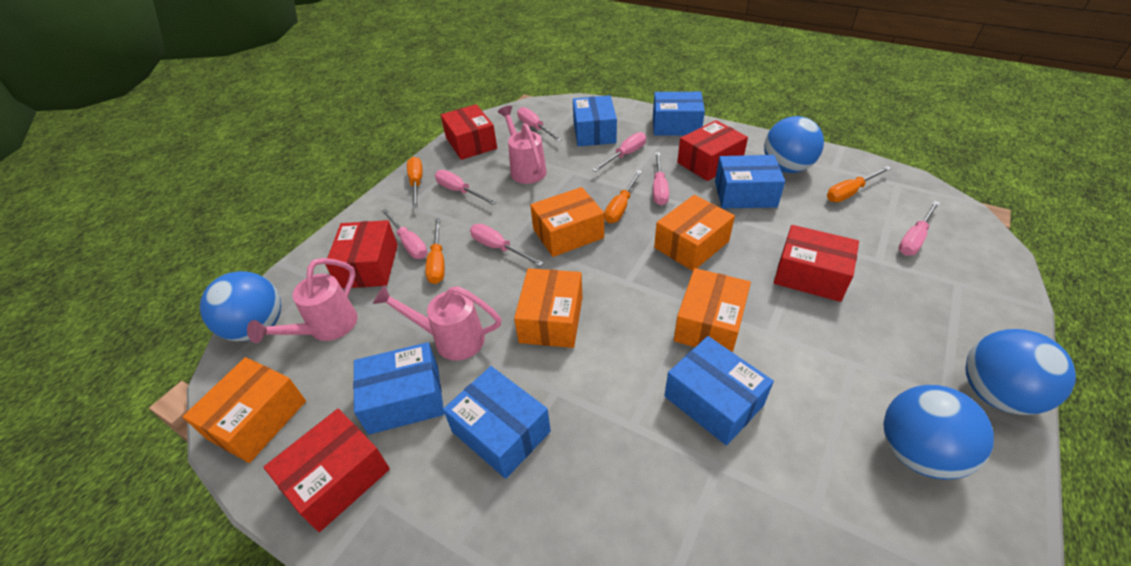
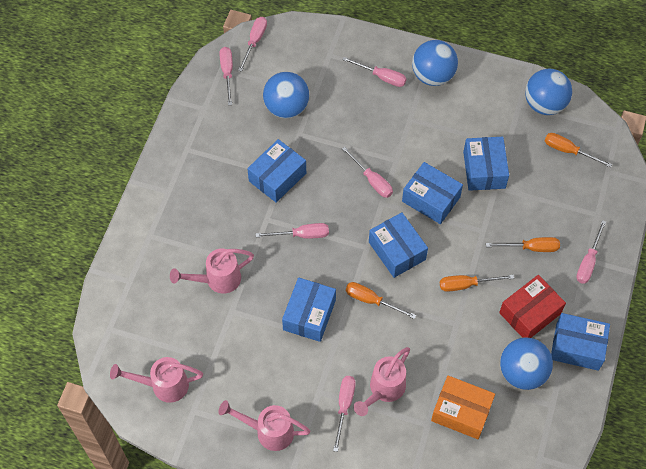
orange box: 5 -> 1
pink watering can: 3 -> 4
red box: 5 -> 1

